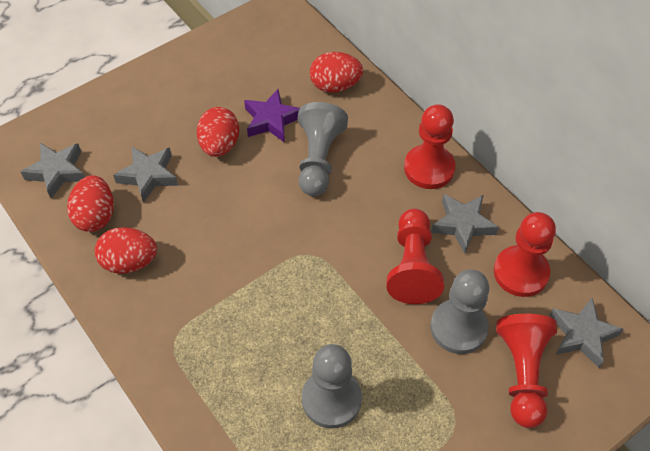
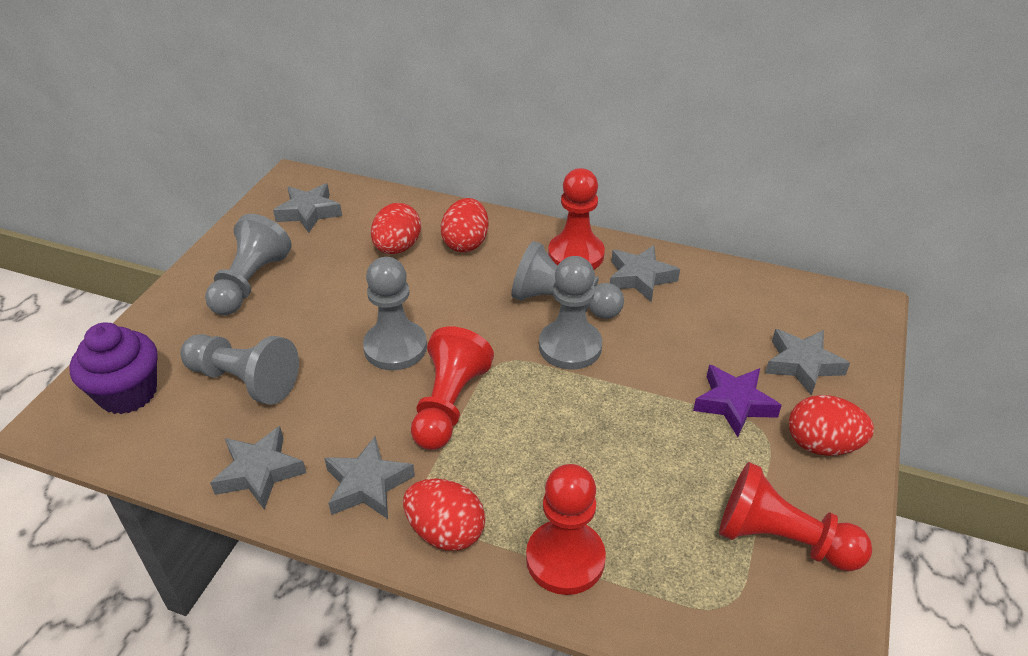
grey pawn: 3 -> 5
grey star: 4 -> 5
purple cupcake: 0 -> 1

